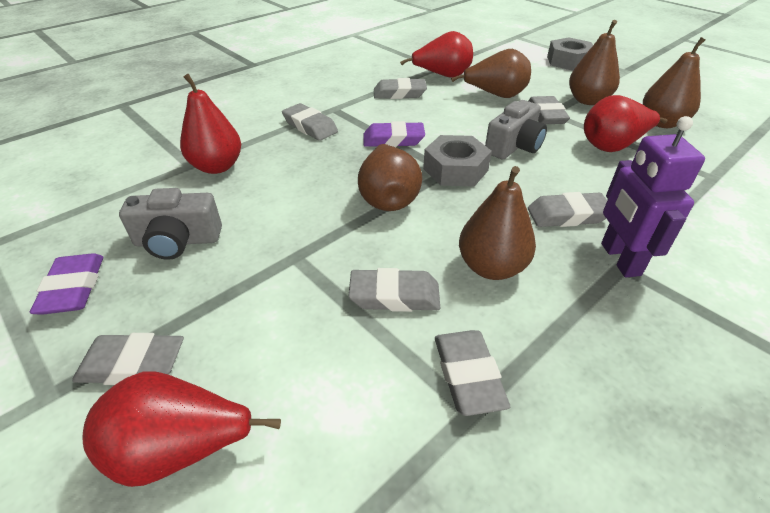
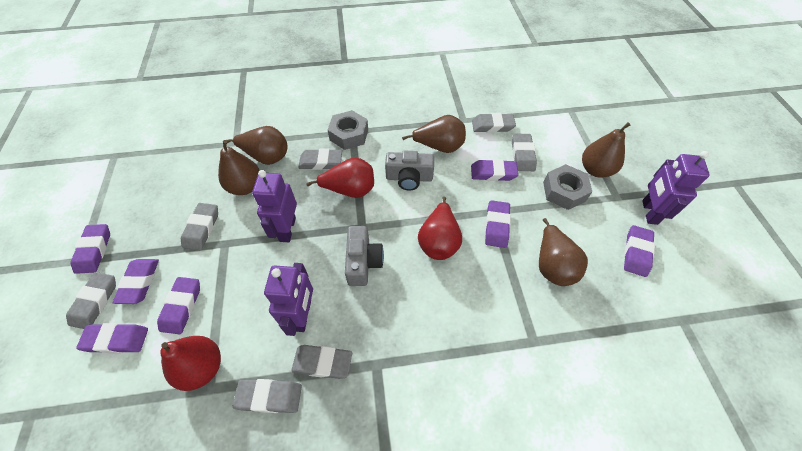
purple eraser: 2 -> 7
purple robot: 1 -> 3
red pear: 4 -> 3

